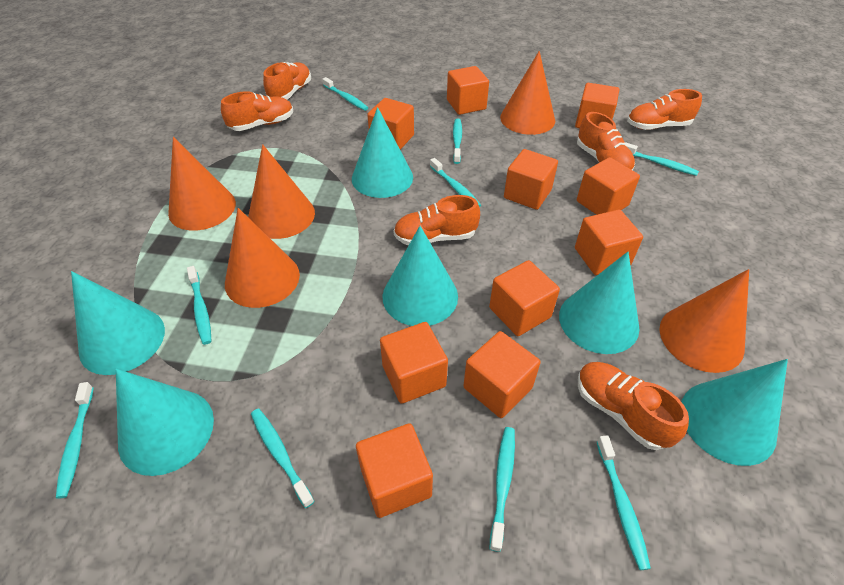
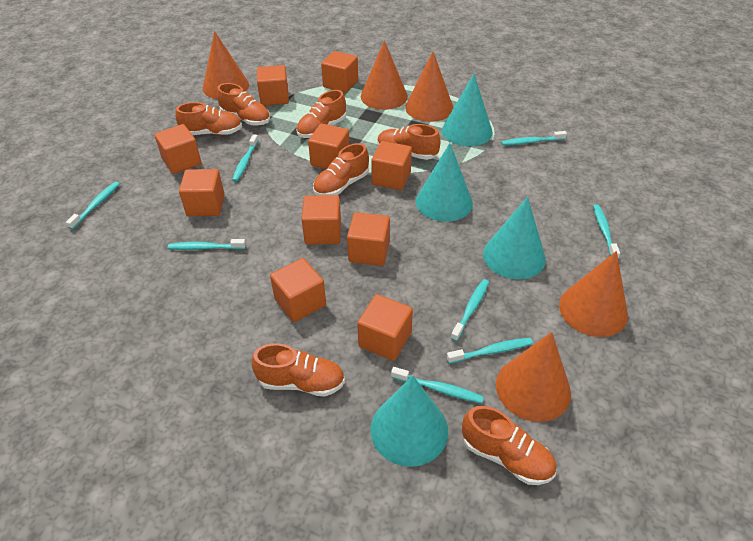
orange shoe: 6 -> 7
turquoise cone: 6 -> 4
turquoise toothbrush: 9 -> 8

